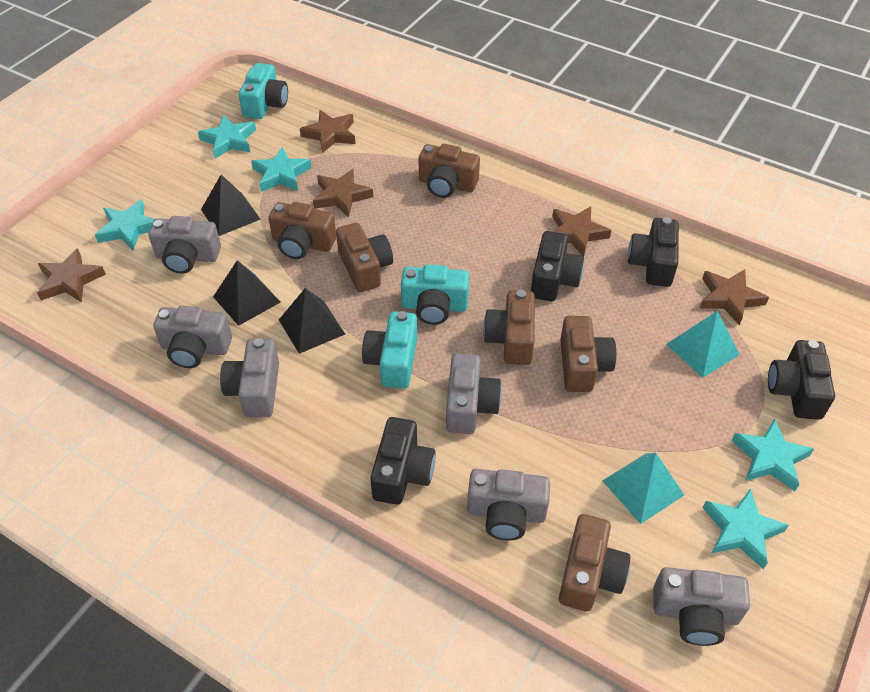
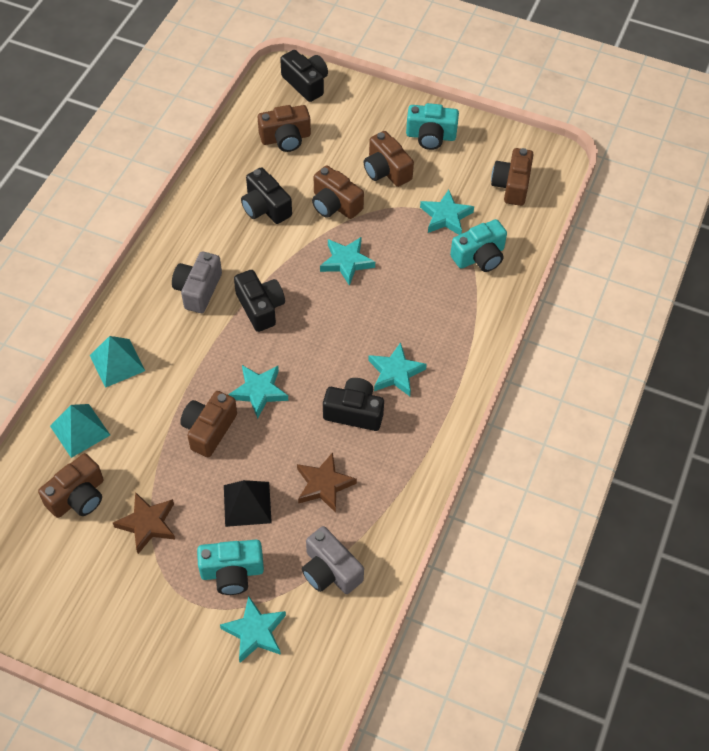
black pyramid: 3 -> 1
brown star: 5 -> 2
grey camera: 6 -> 2

